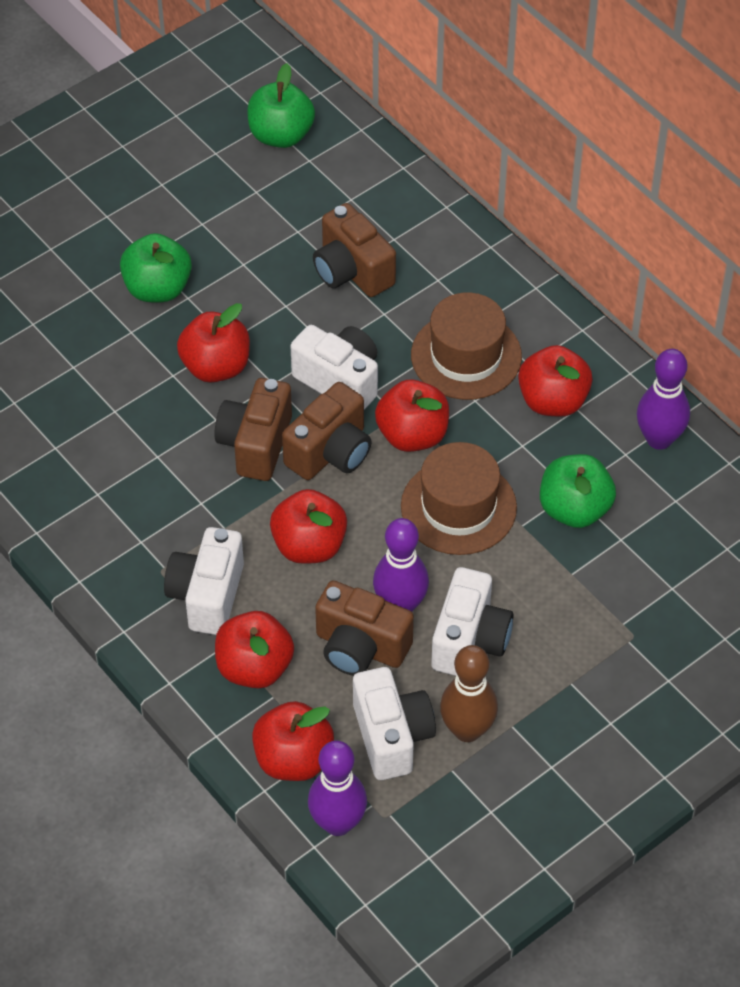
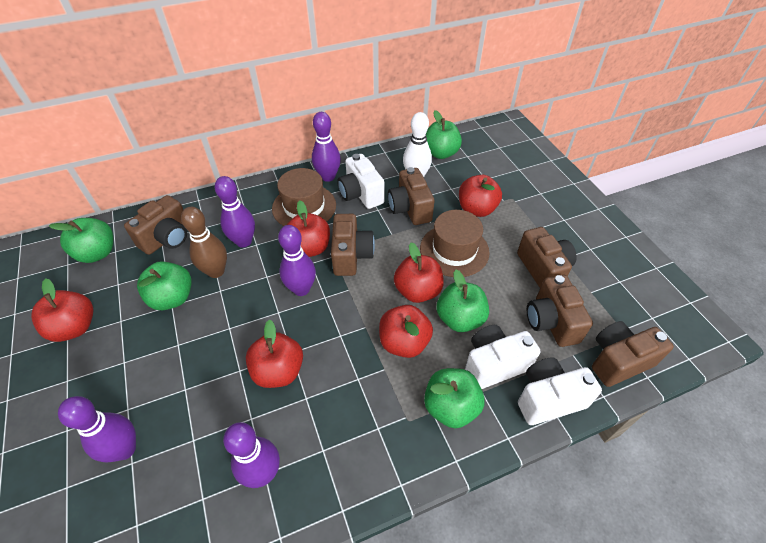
brown camera: 4 -> 6
green apple: 3 -> 5
purple bowling pin: 3 -> 5
white bowling pin: 0 -> 1
white camera: 4 -> 3

